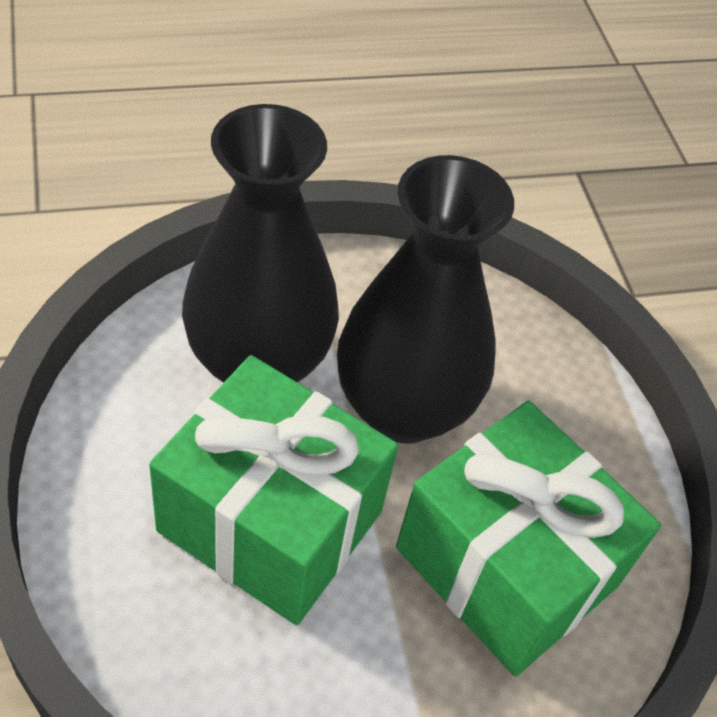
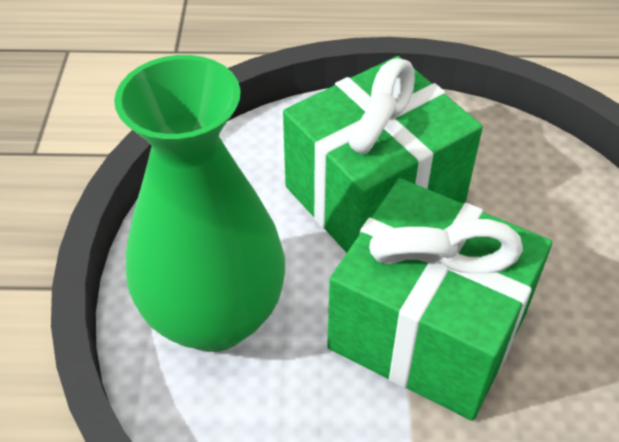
black vase: 2 -> 0
green vase: 0 -> 1

